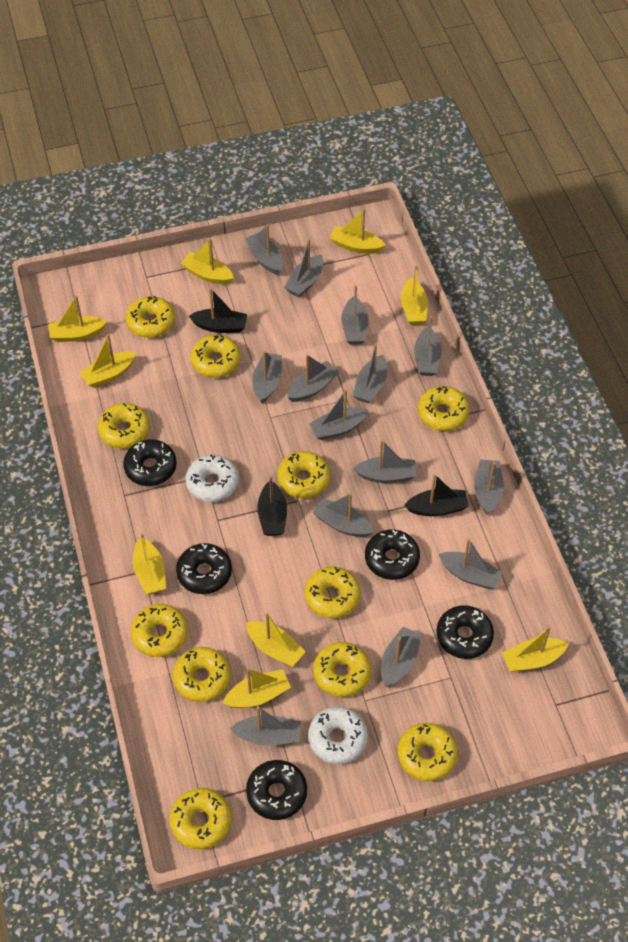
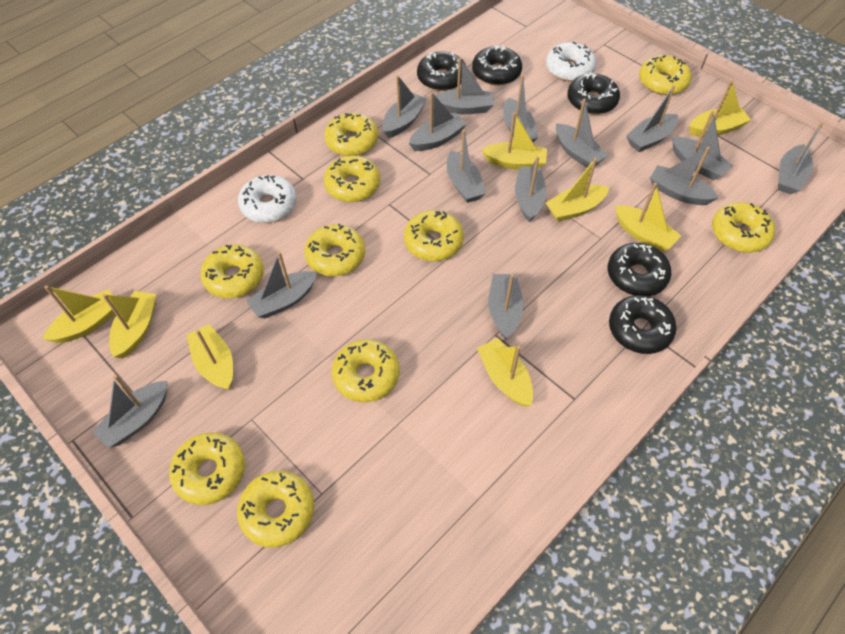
black boat: 3 -> 0
yellow boat: 9 -> 8
yellow donut: 11 -> 10

